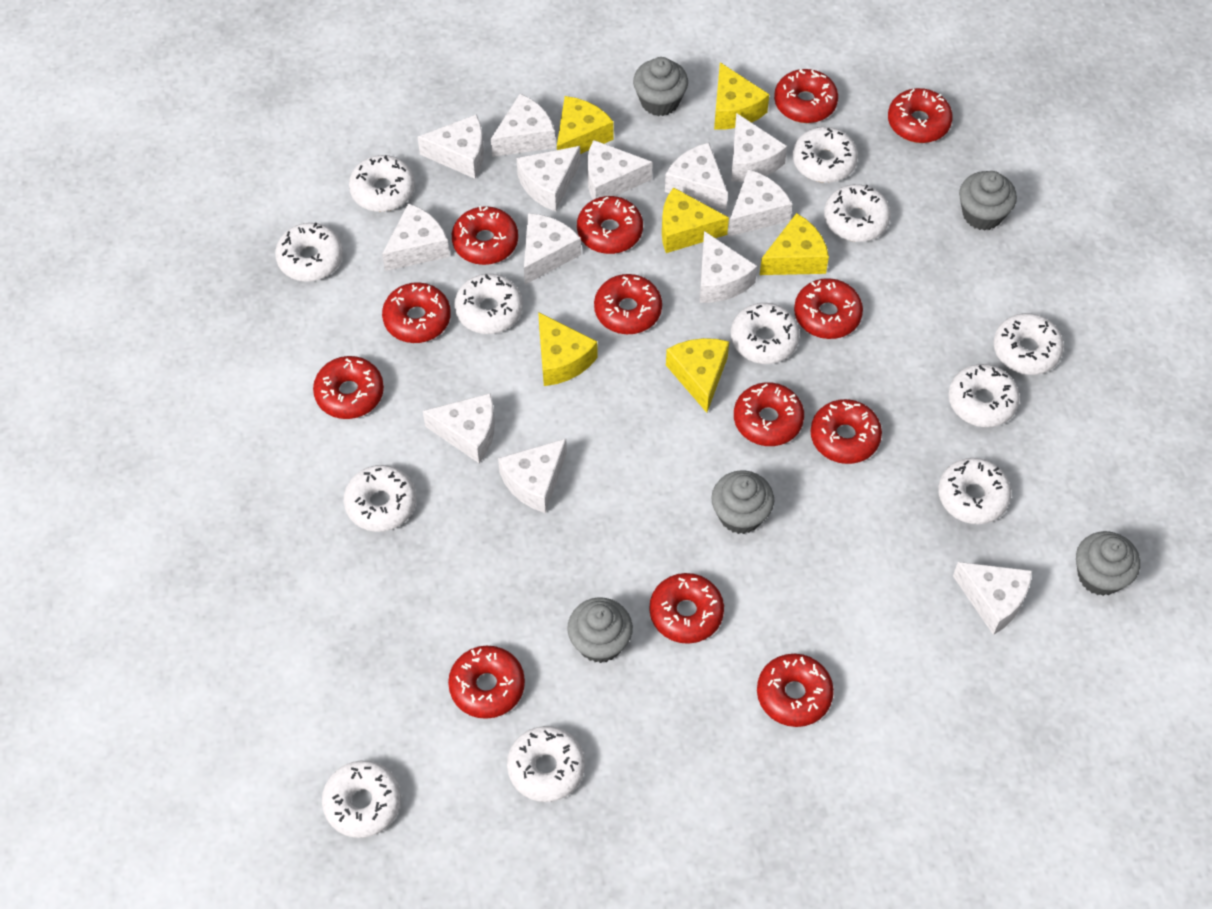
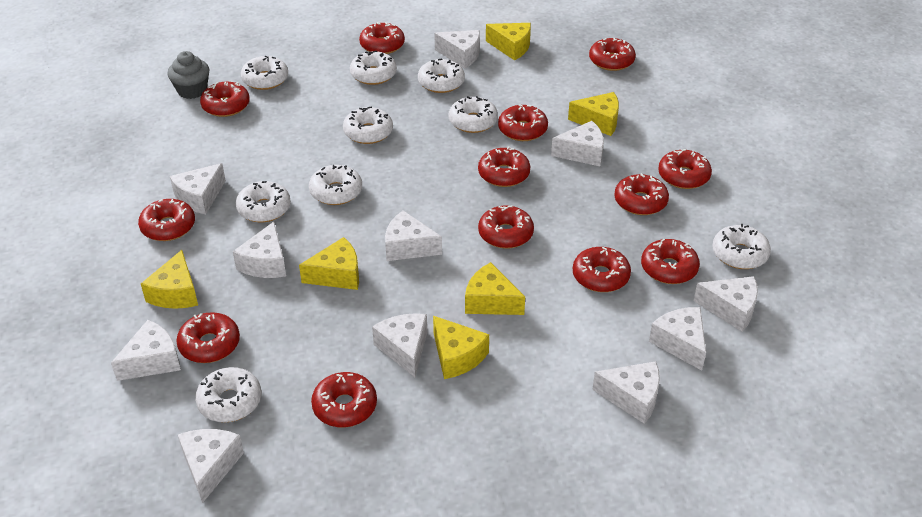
grey cupcake: 5 -> 1
white cheese: 13 -> 11
white donut: 12 -> 9

